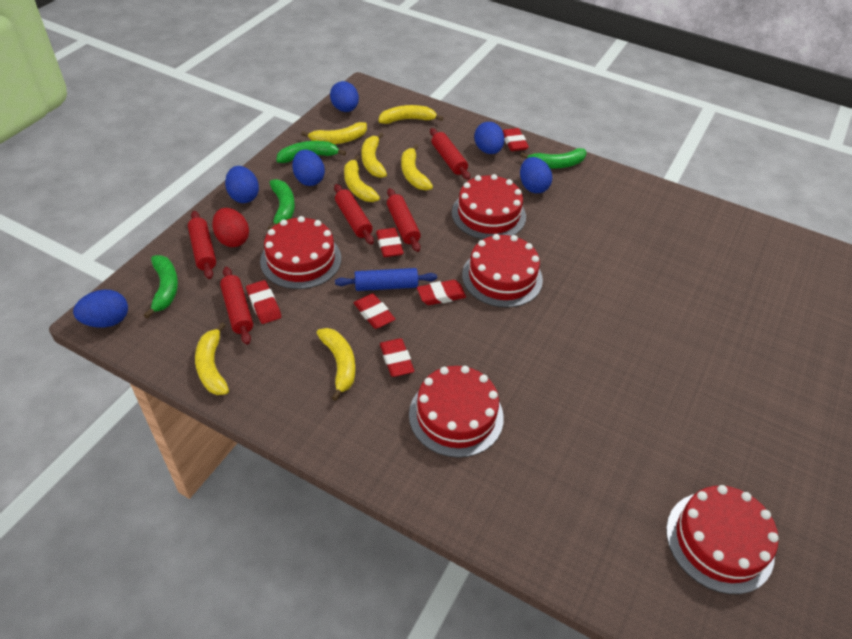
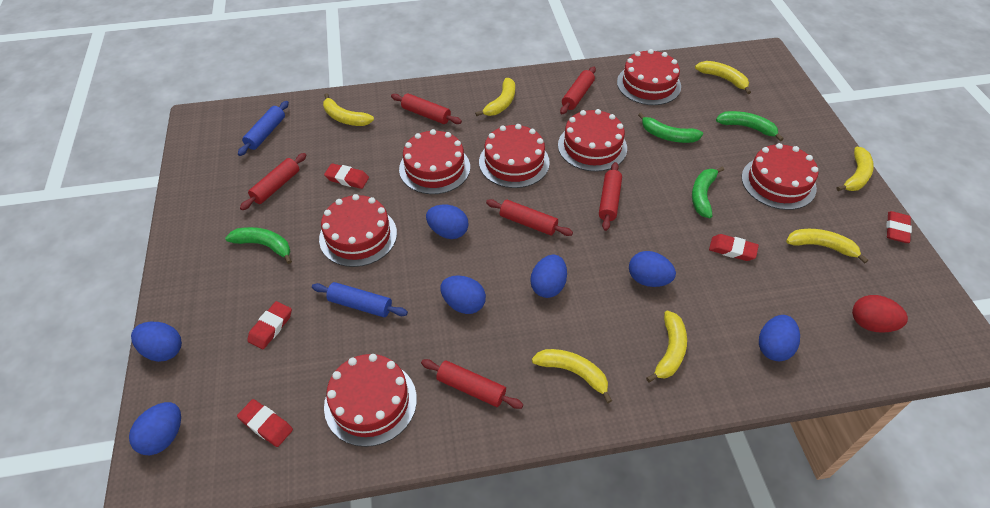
blue egg: 6 -> 7
blue rolling pin: 1 -> 2
red cake: 5 -> 7
red eraser: 6 -> 5
red rolling pin: 5 -> 6

